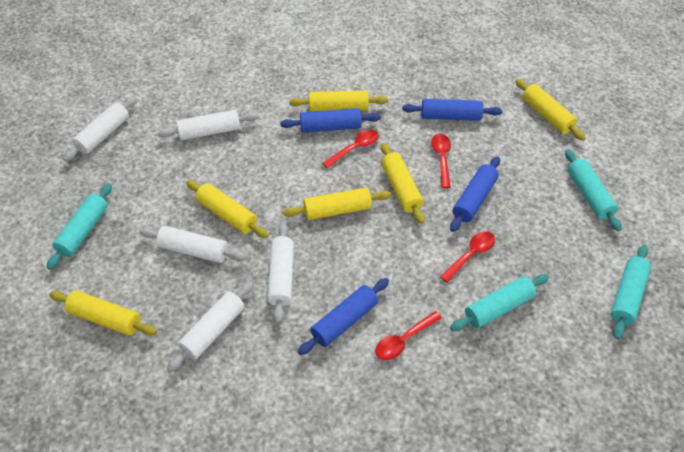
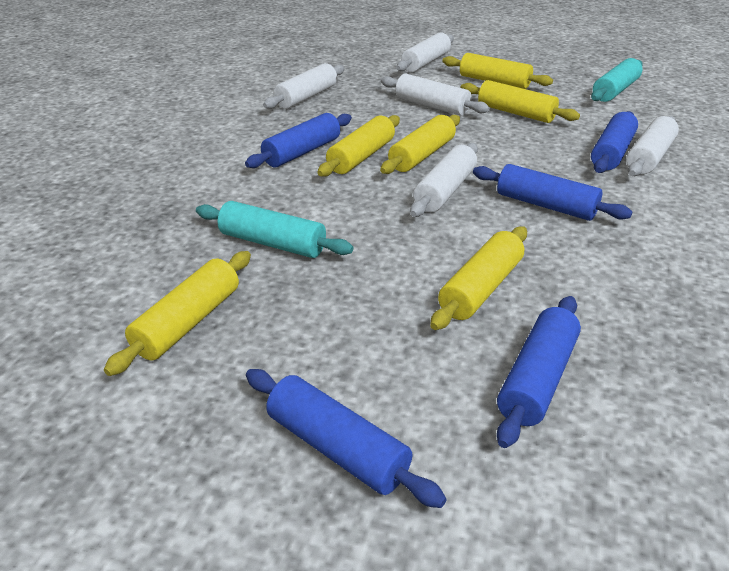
blue rolling pin: 4 -> 5
red spoon: 4 -> 0
turquoise rolling pin: 4 -> 2

